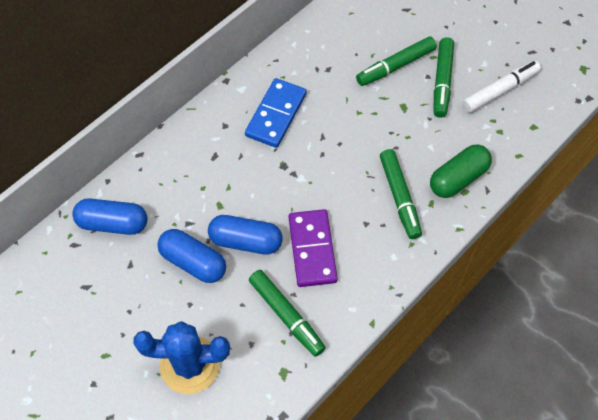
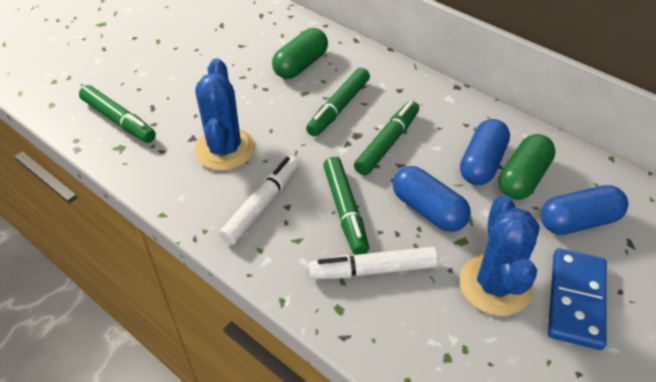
blue cactus: 1 -> 2
green capsule: 1 -> 2
purple domino: 1 -> 0
white marker: 1 -> 2

